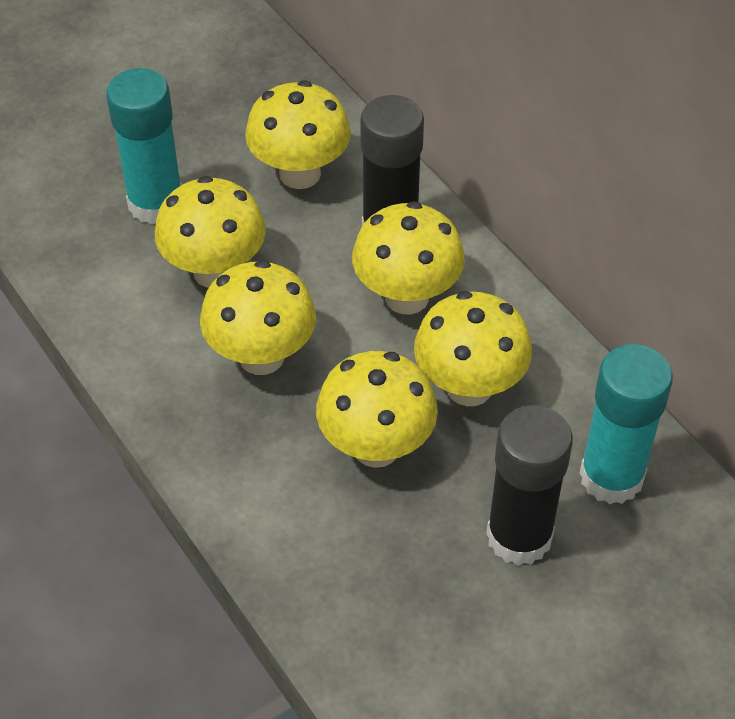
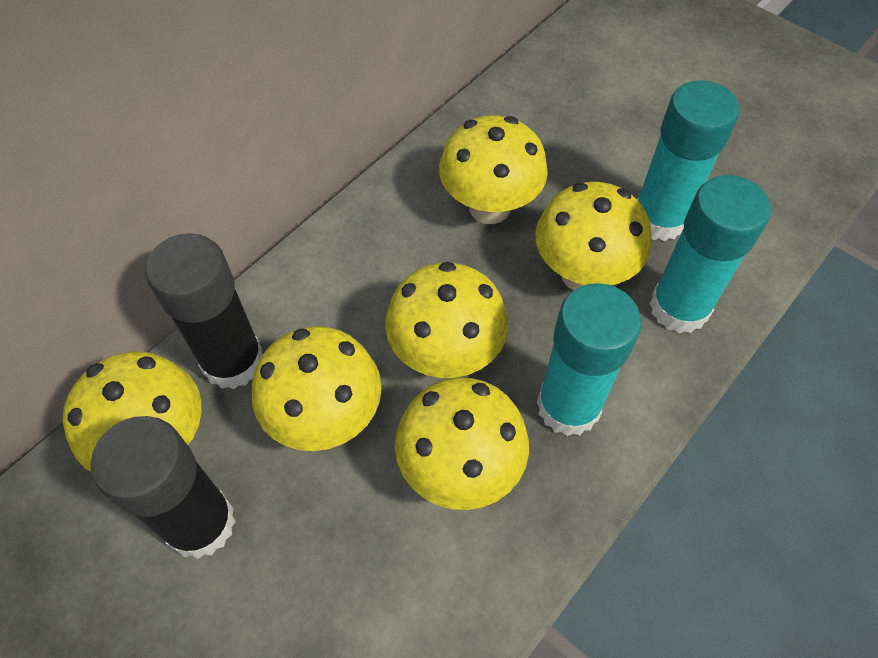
turquoise glue stick: 2 -> 3

